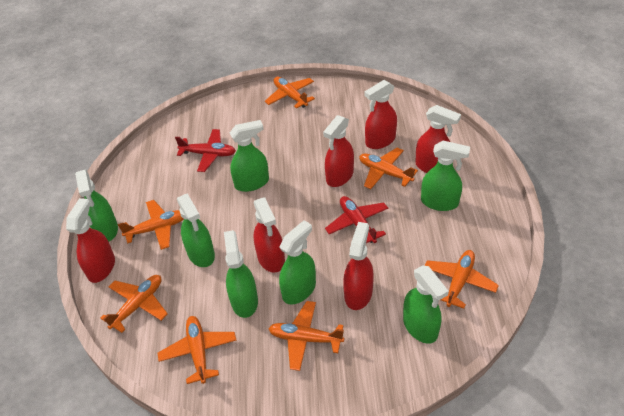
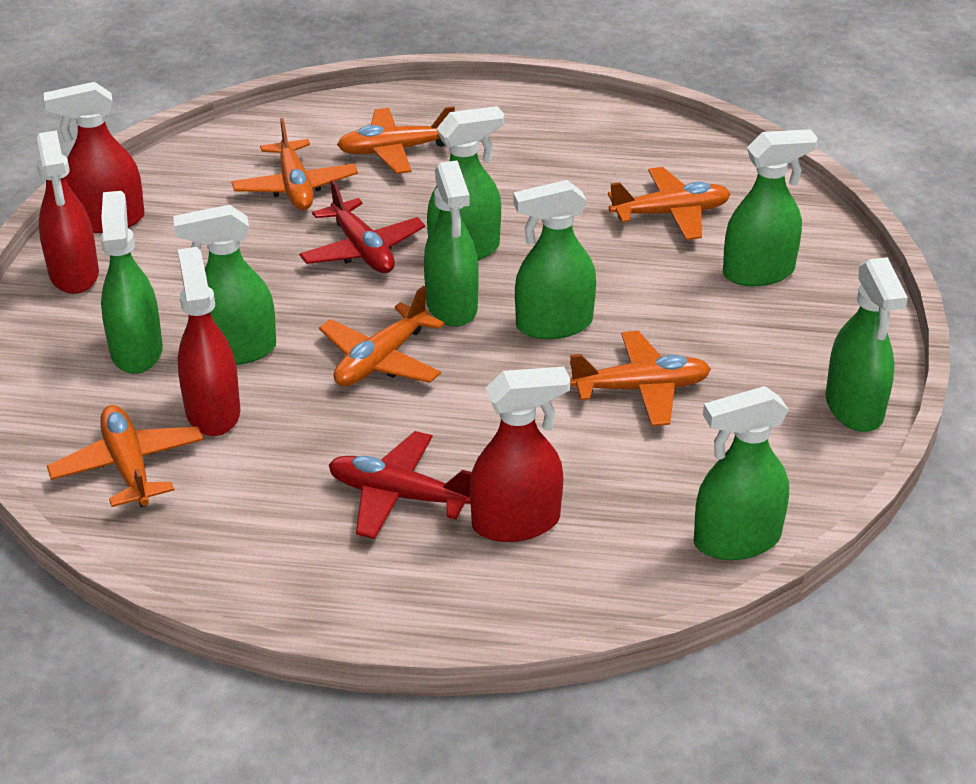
green spray bottle: 7 -> 8
orange plane: 7 -> 6
red spray bottle: 6 -> 4

